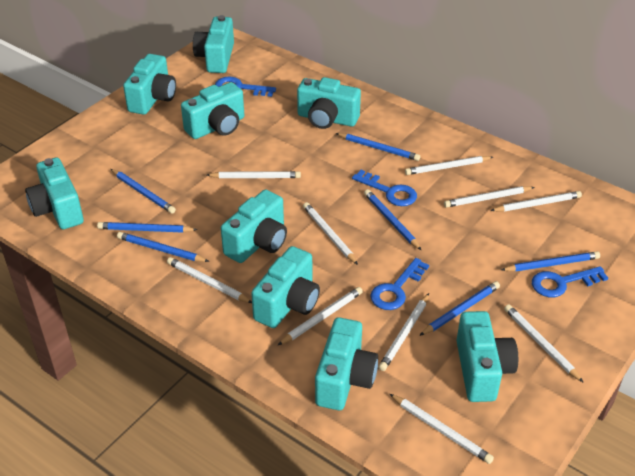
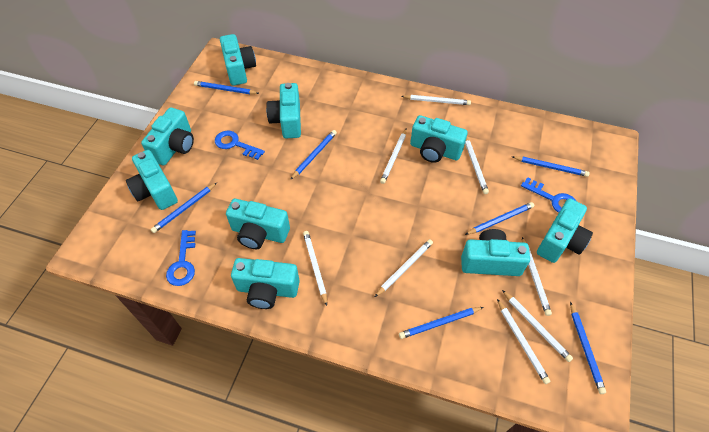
blue key: 4 -> 3
white pencil: 10 -> 8

